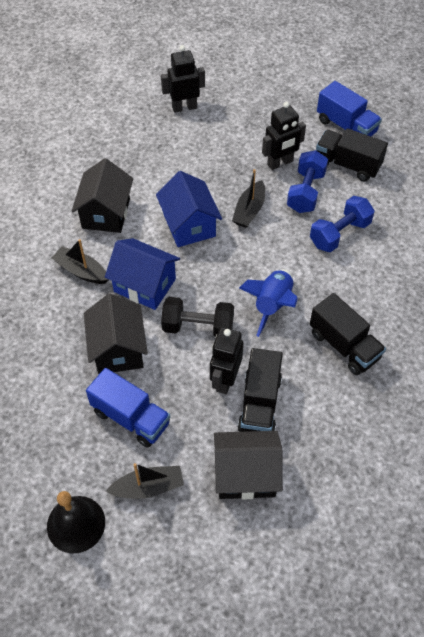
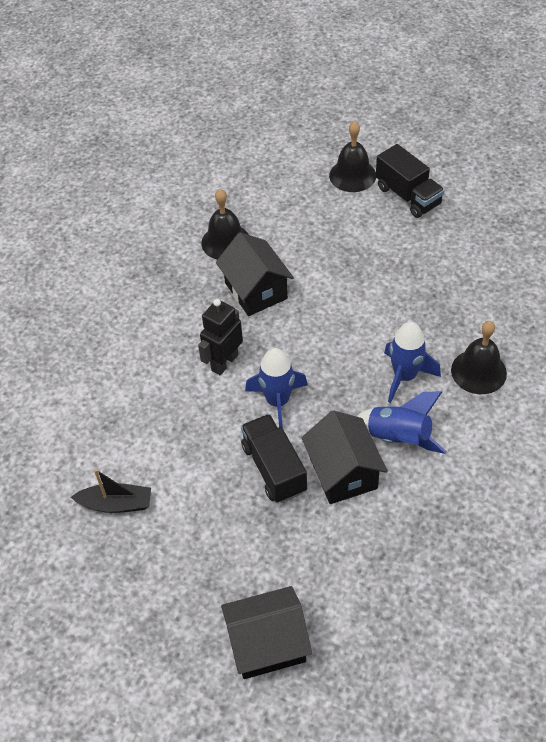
black bell: 1 -> 3
black boat: 3 -> 1
black dumbbell: 1 -> 0
black robot: 3 -> 1
black truck: 3 -> 2
blue dumbbell: 2 -> 0
blue house: 2 -> 0
blue rocket: 1 -> 3
blue truck: 2 -> 0

